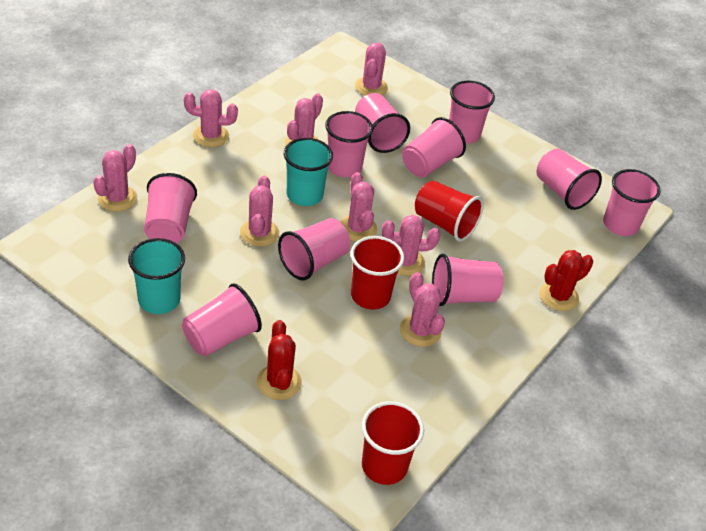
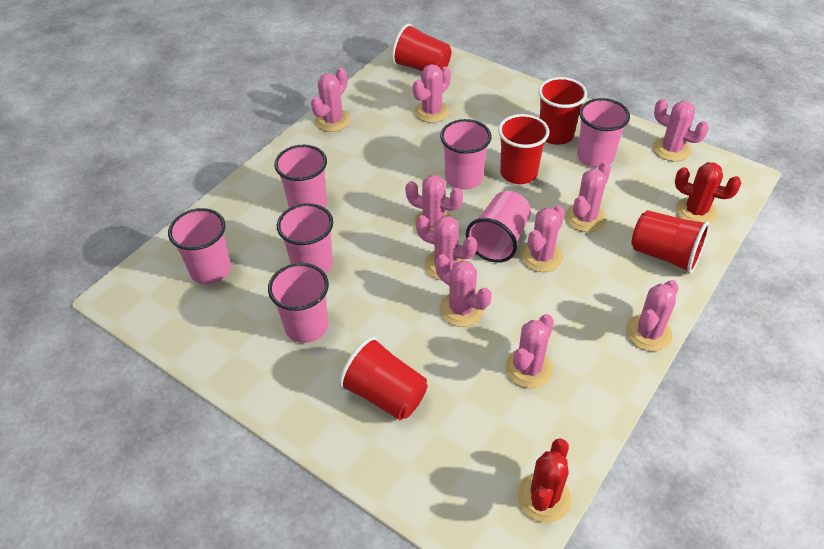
pink cactus: 8 -> 10
pink cup: 10 -> 7
red cup: 3 -> 5
turquoise cup: 2 -> 0

